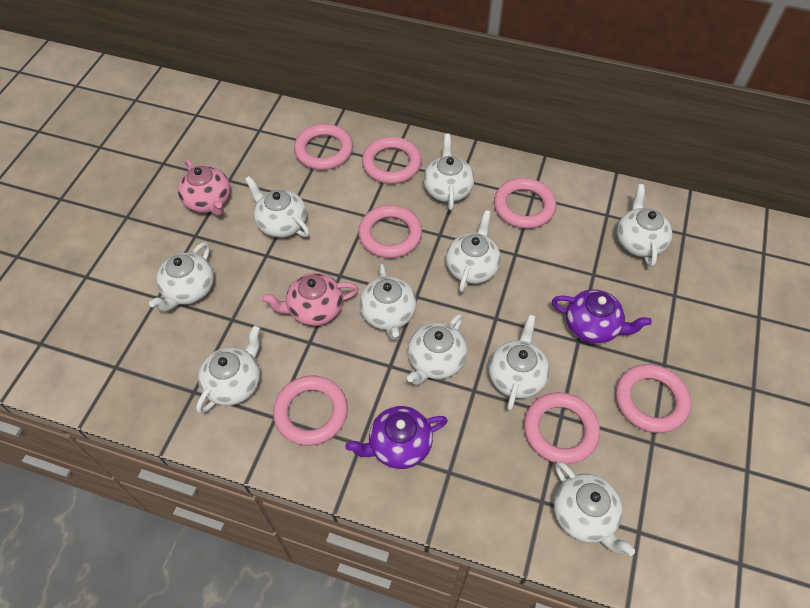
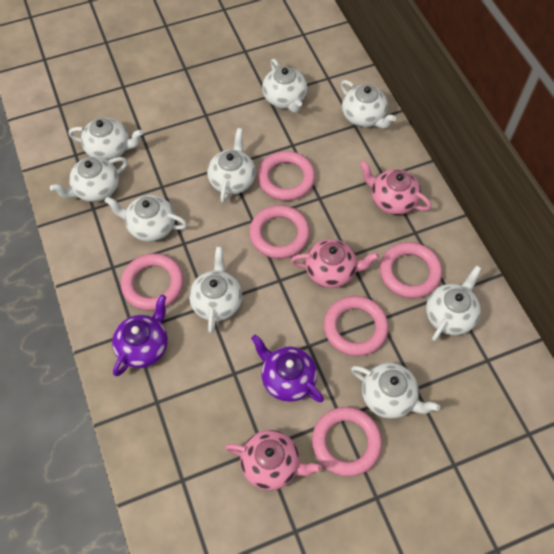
pink ring: 7 -> 6
pink teapot: 2 -> 3
white teapot: 10 -> 9

